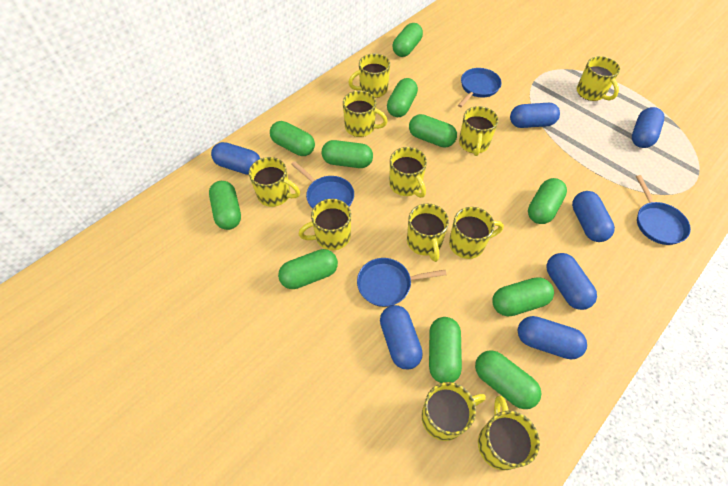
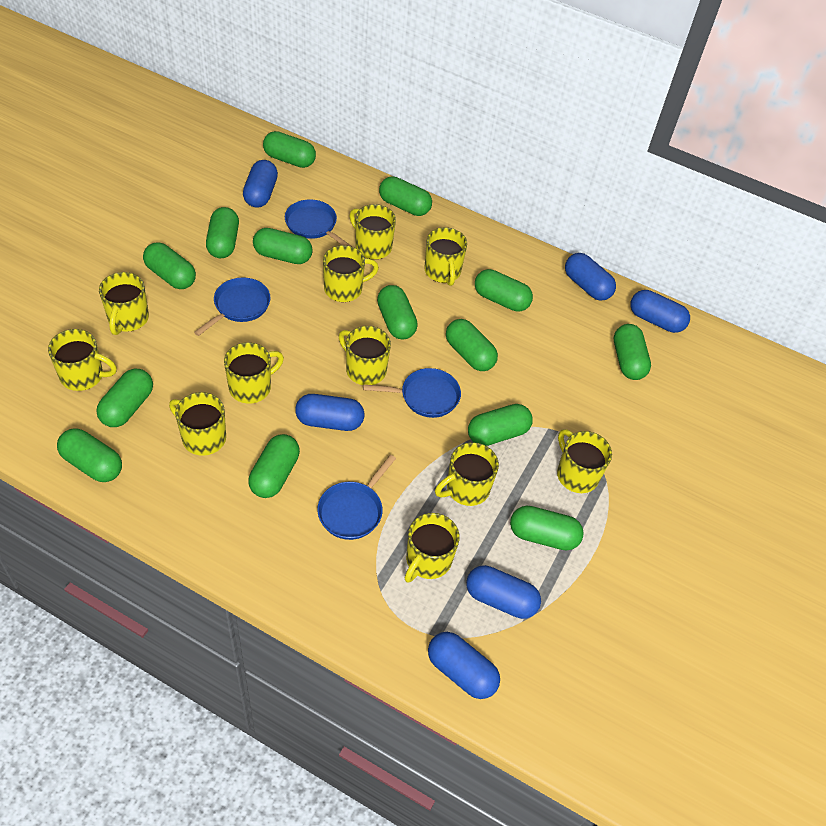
blue capsule: 7 -> 6
green capsule: 11 -> 14

